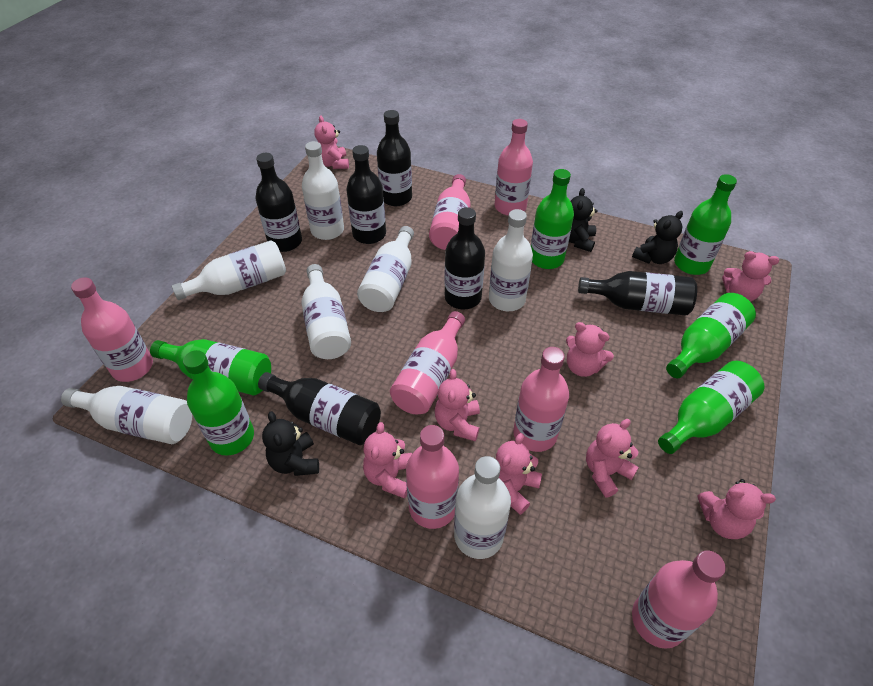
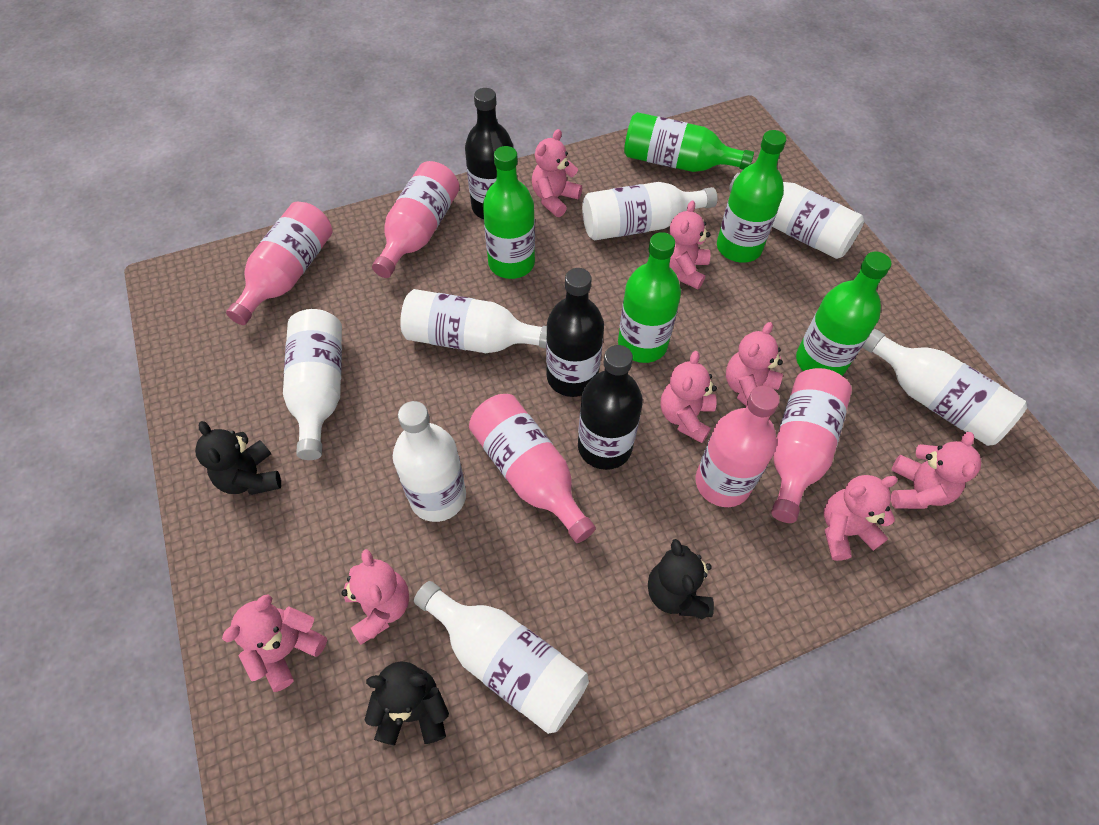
black bottle: 6 -> 3
green bottle: 6 -> 5
pink bottle: 7 -> 5

